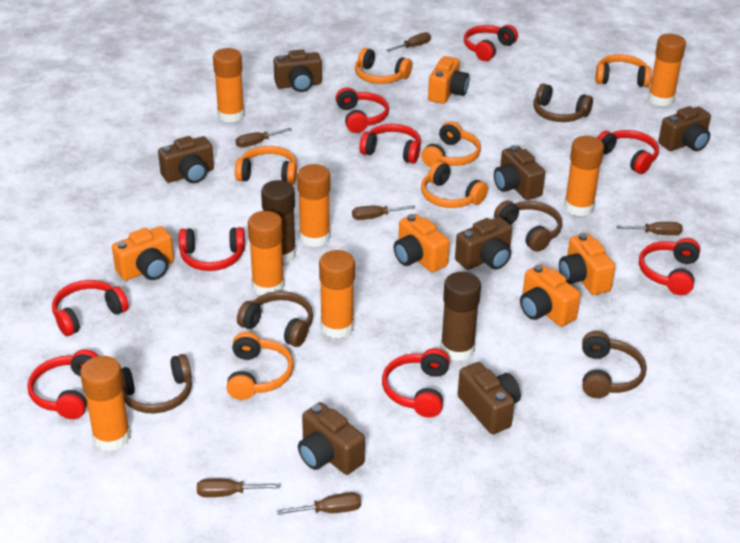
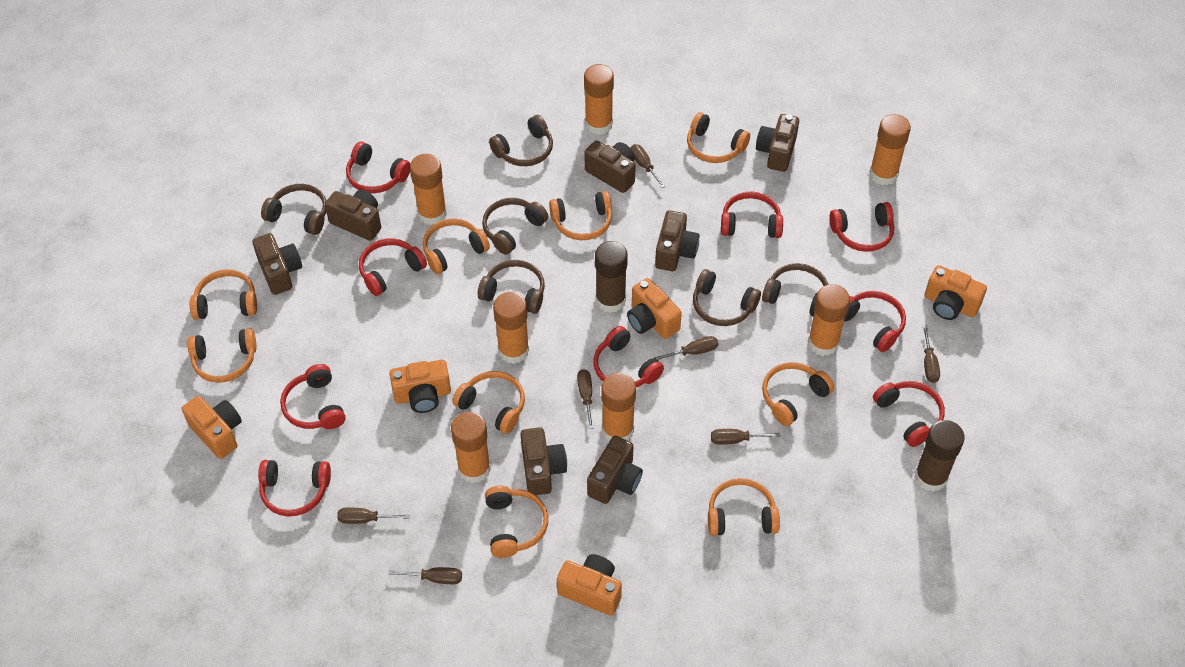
brown headphones: 5 -> 6
brown screwdriver: 6 -> 7
orange headphones: 6 -> 9

